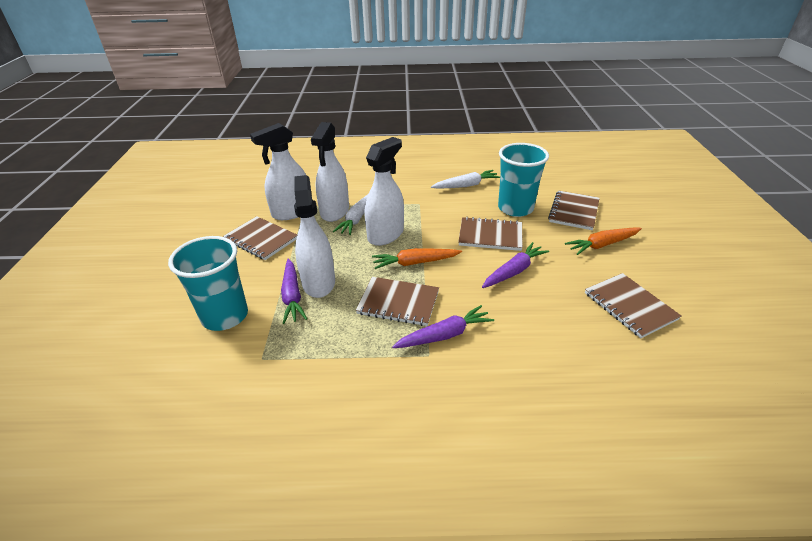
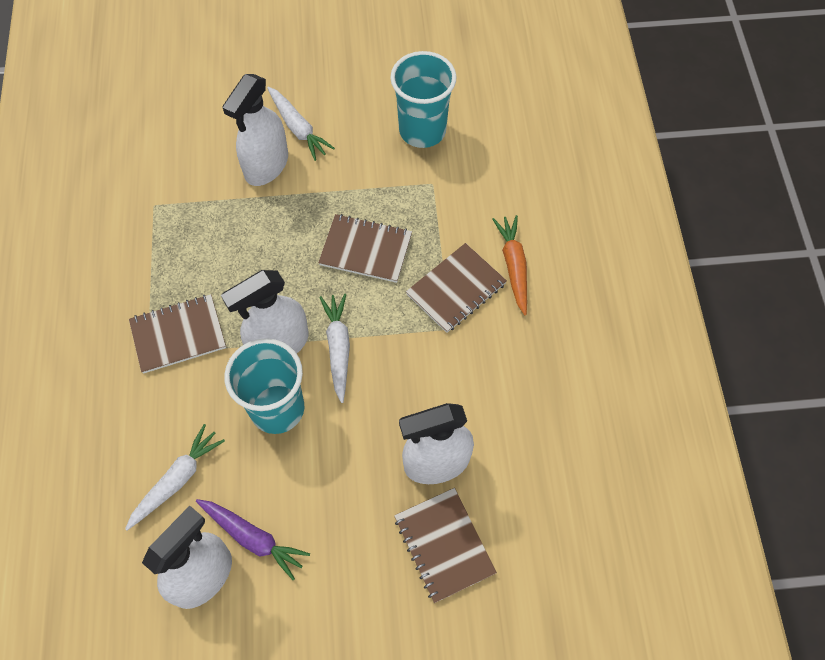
brown notebook: 5 -> 4
orange carrot: 2 -> 1
purple carrot: 3 -> 1
white carrot: 2 -> 3

